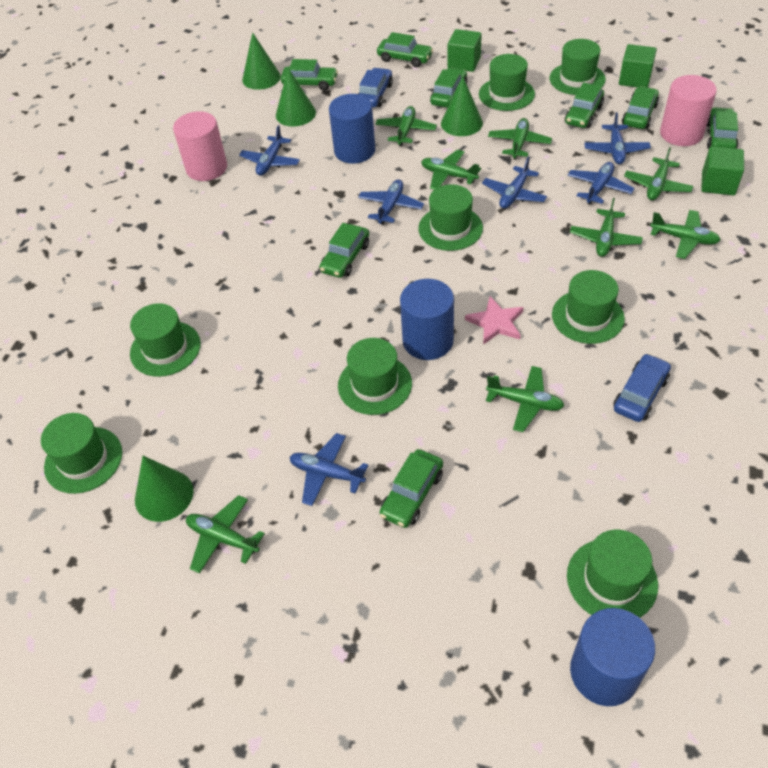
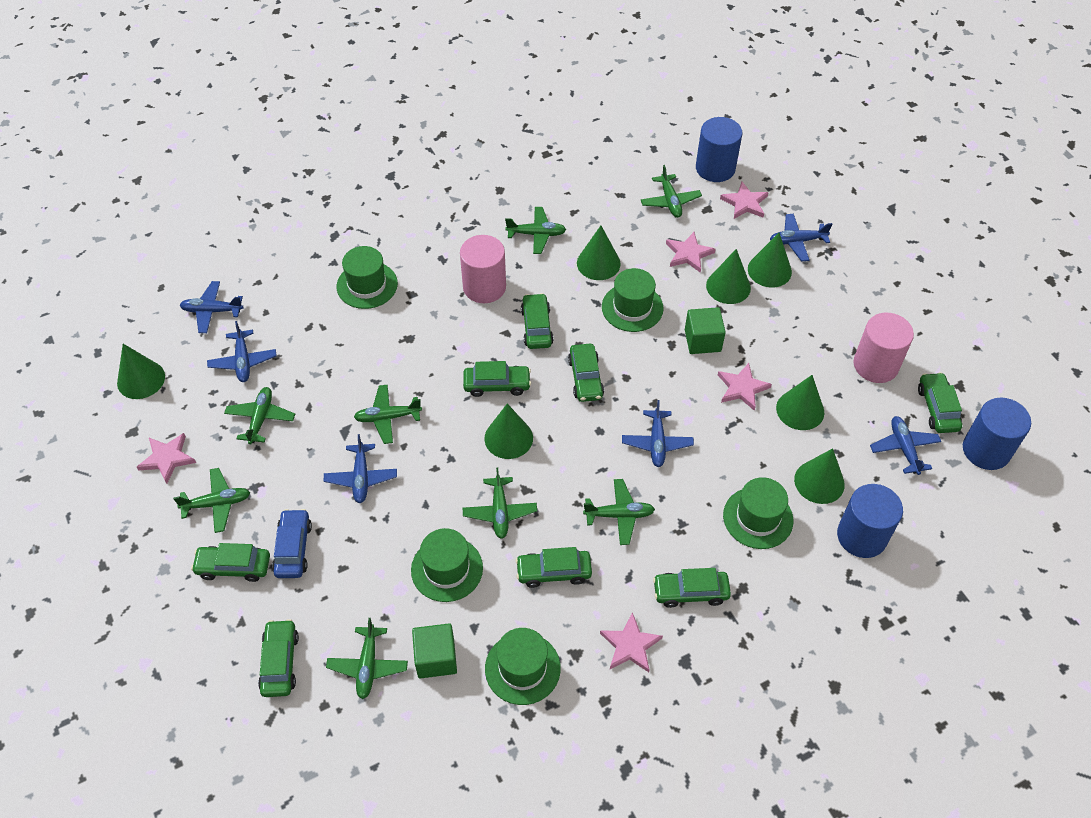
blue car: 2 -> 1
green cone: 4 -> 7
green cube: 3 -> 2
green hat: 8 -> 5
pink star: 1 -> 5

